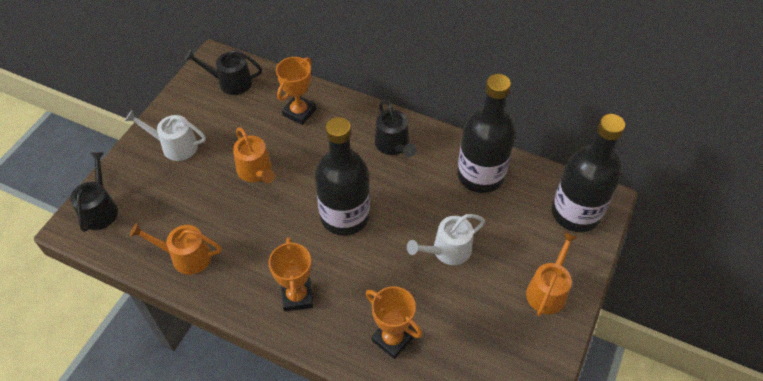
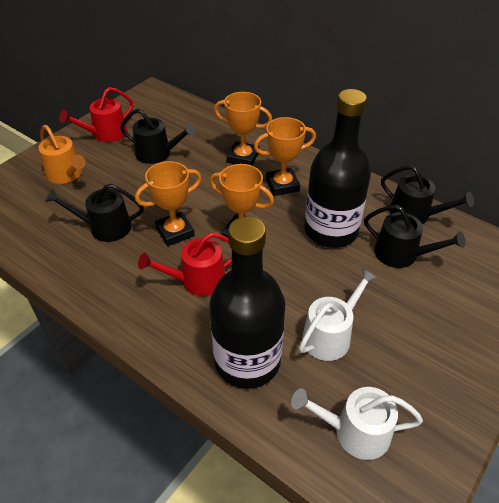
black bottle: 3 -> 2
black watering can: 3 -> 4
orange trophy: 3 -> 4
orange watering can: 3 -> 1
red watering can: 0 -> 2

